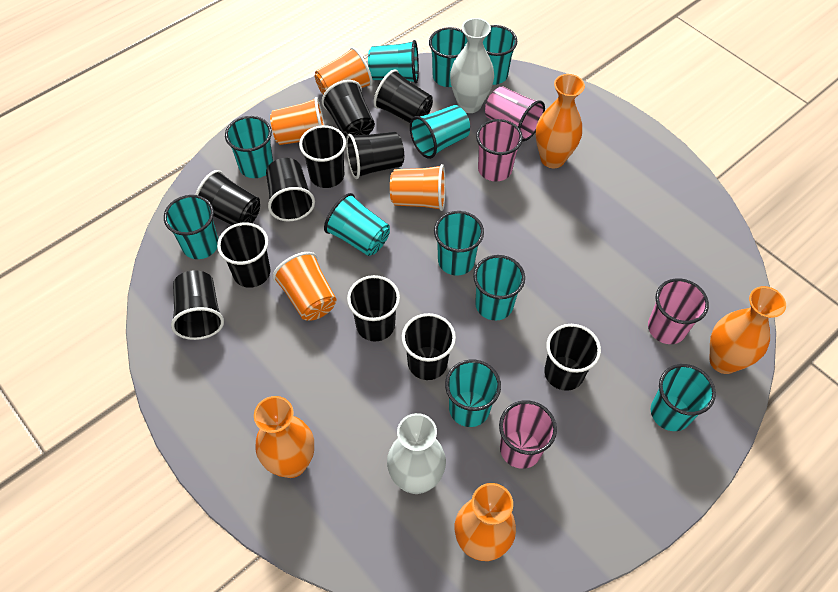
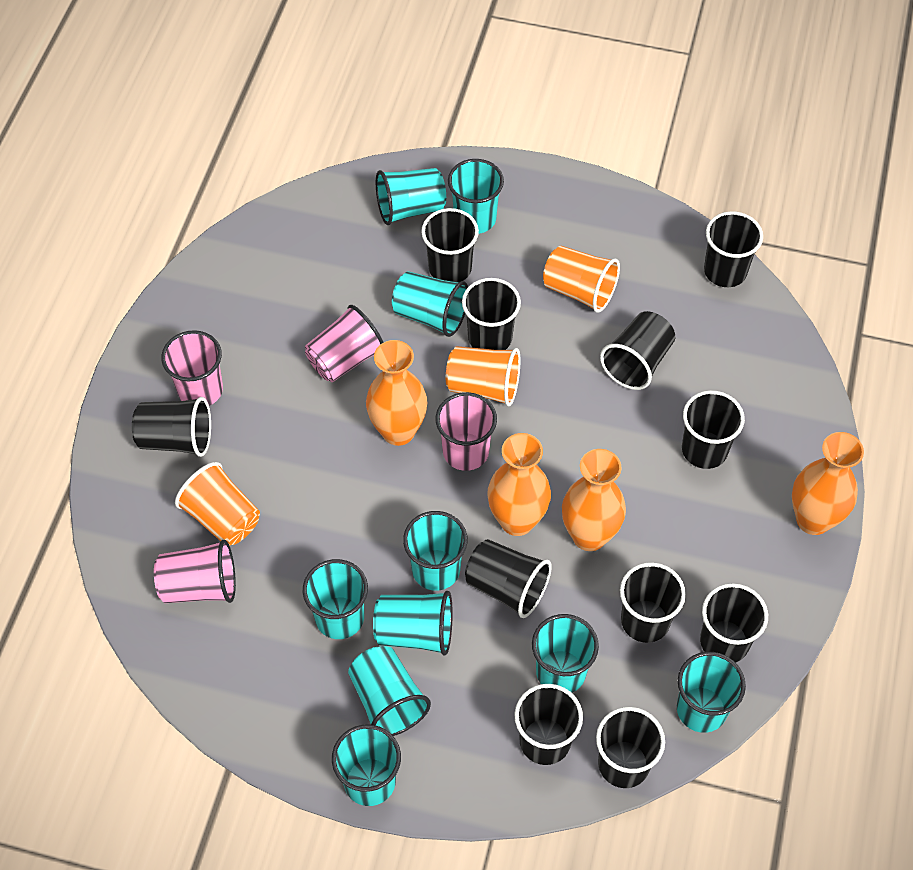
orange cup: 4 -> 3
turquoise cup: 11 -> 10
white vase: 2 -> 0

